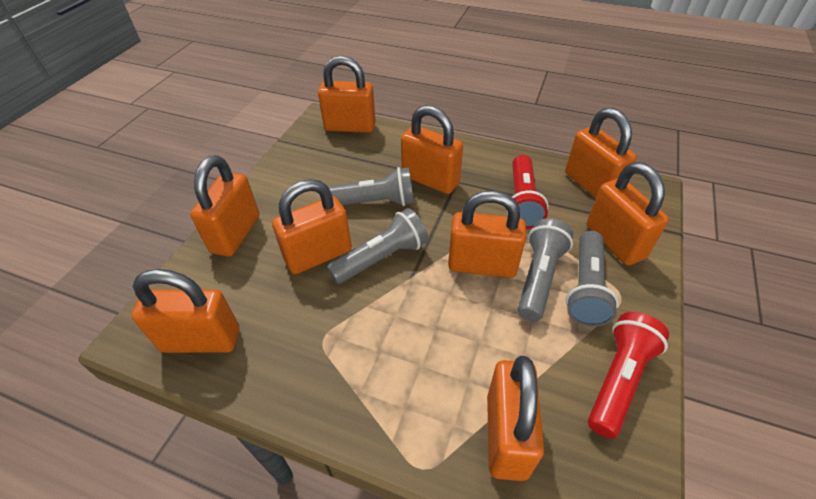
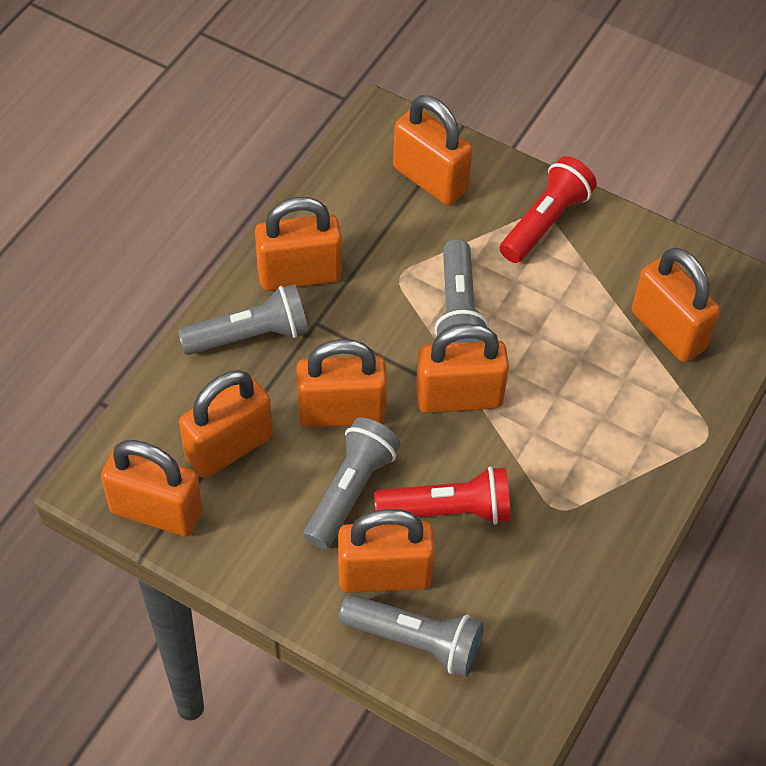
orange padlock: 9 -> 8

